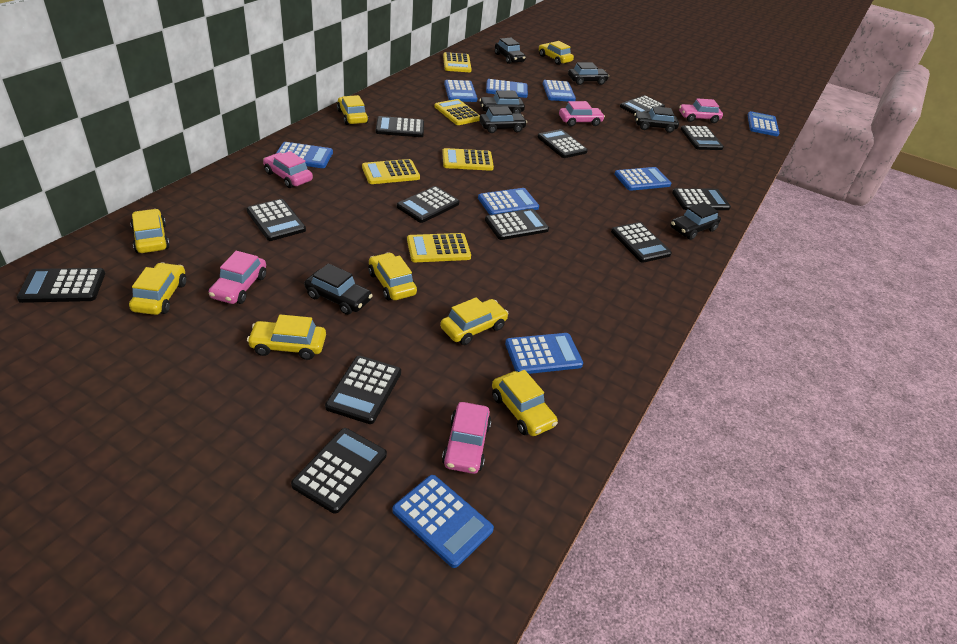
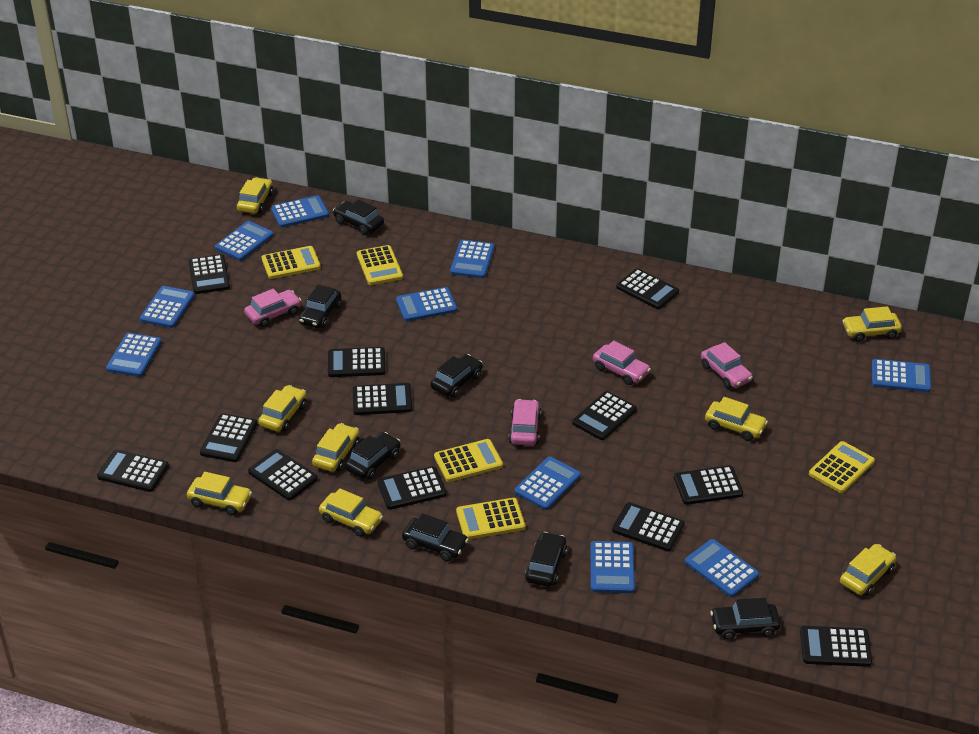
blue calculator: 9 -> 10
pink car: 5 -> 4

